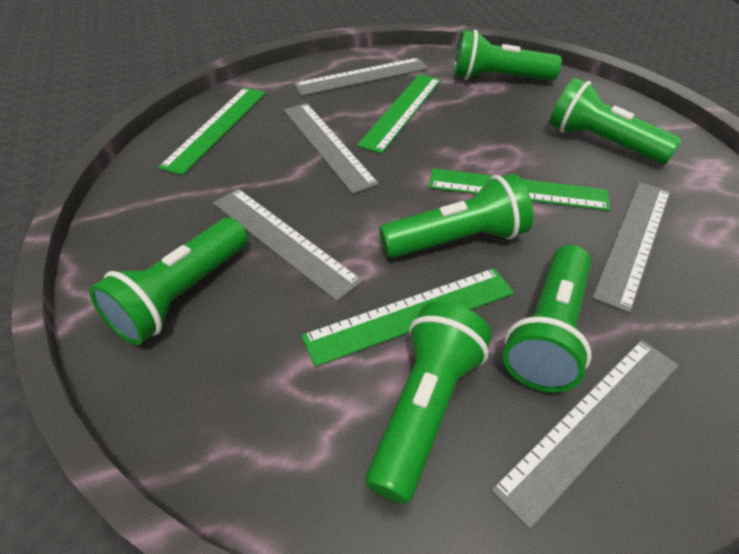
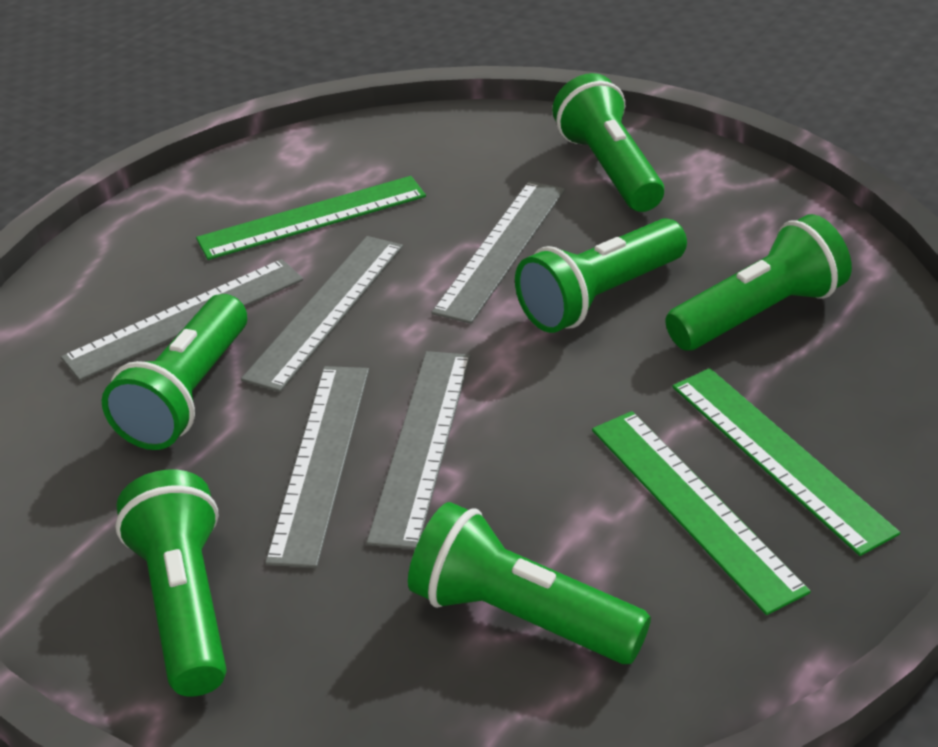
green ruler: 4 -> 3

